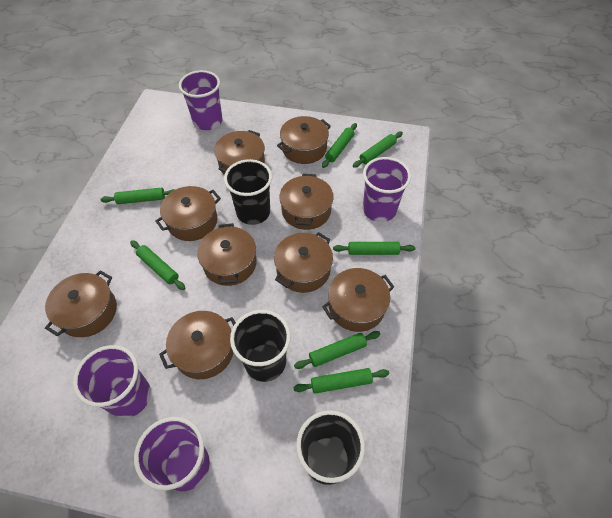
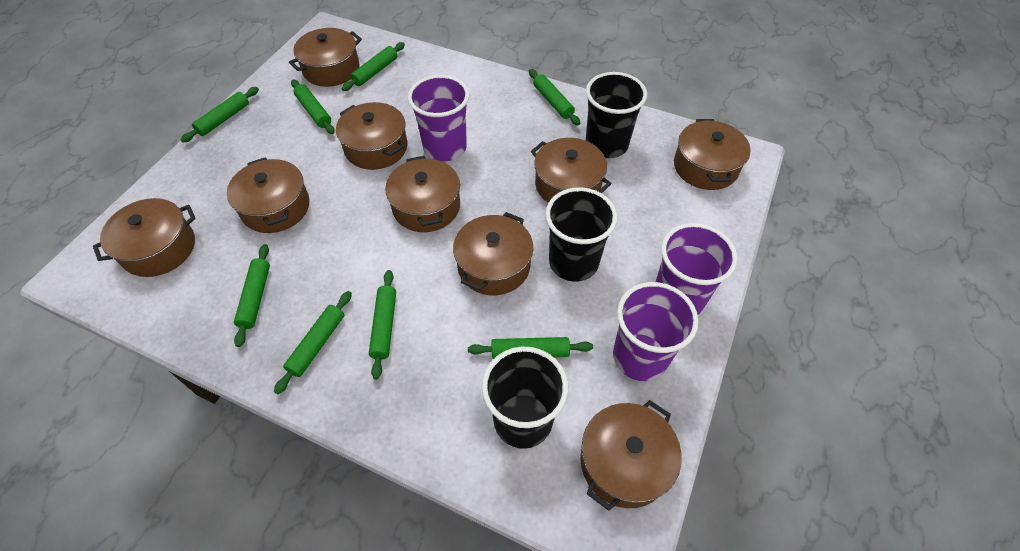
green rolling pin: 7 -> 8
purple cup: 4 -> 3

